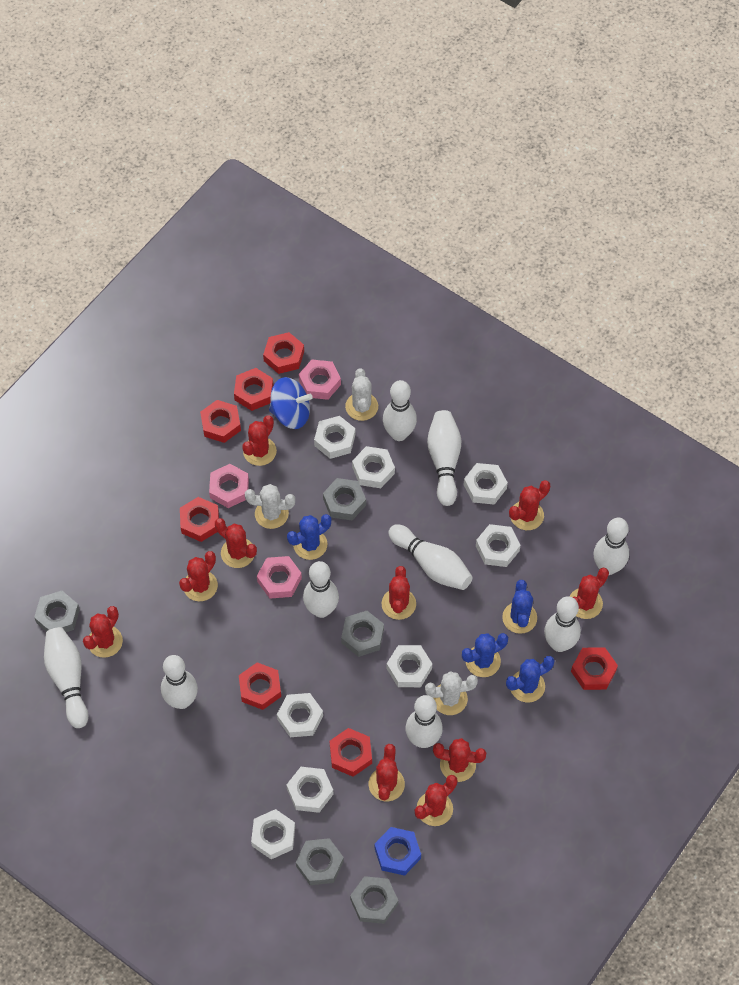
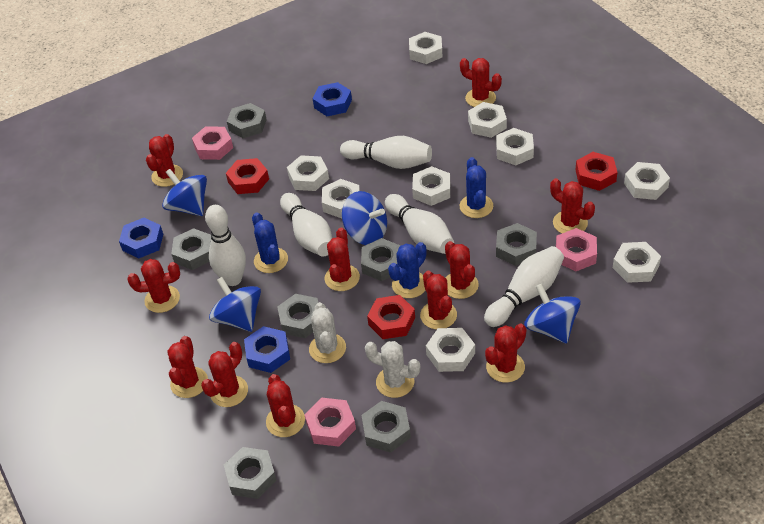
blue cactus: 4 -> 3
blue nut: 1 -> 3
blue spinning top: 1 -> 4
grey nut: 5 -> 7
red cactus: 10 -> 11
red nut: 7 -> 3
white bowling pin: 9 -> 5
white cactus: 3 -> 2
white nut: 8 -> 9

